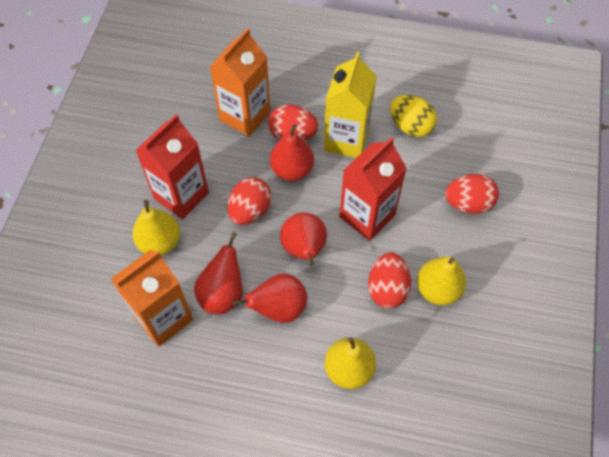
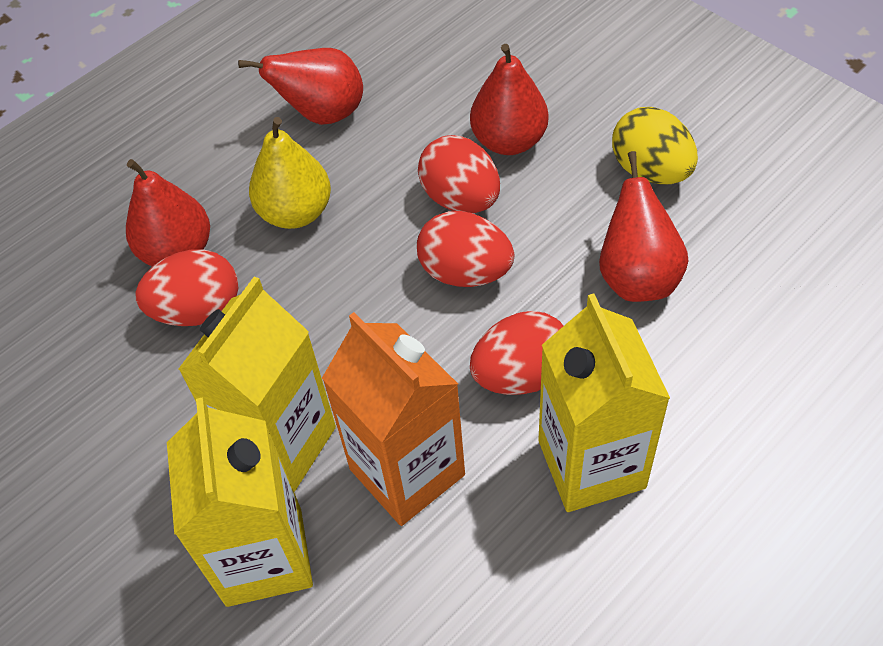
orange carton: 2 -> 1
red carton: 2 -> 0
yellow carton: 1 -> 3
yellow pear: 3 -> 1

